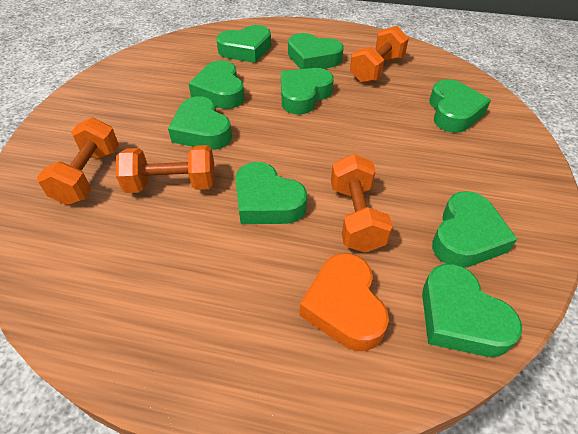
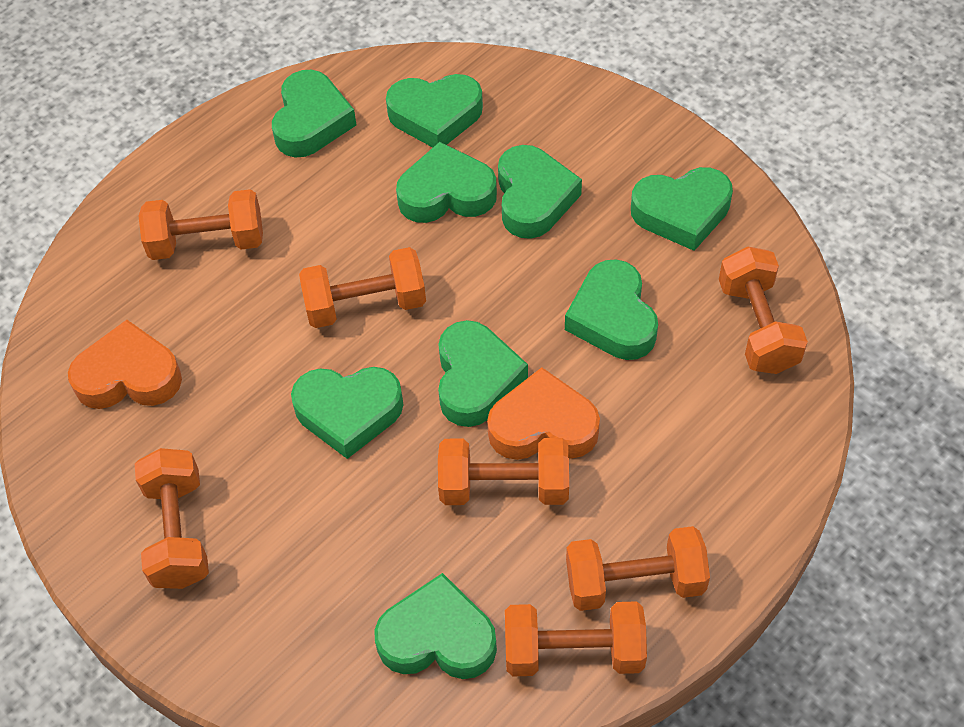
orange dumbbell: 4 -> 7
orange heart: 1 -> 2

